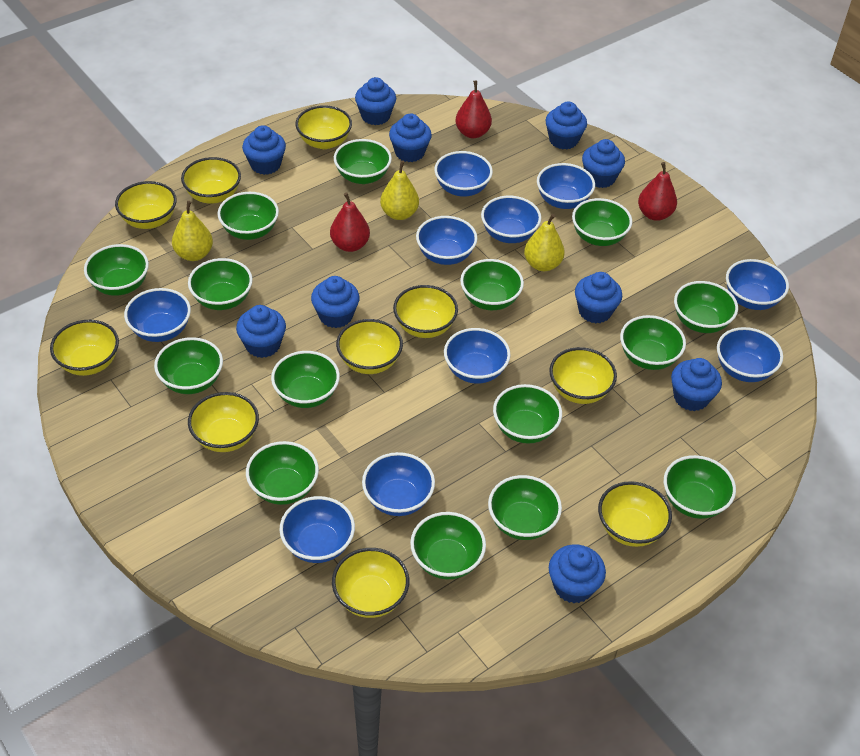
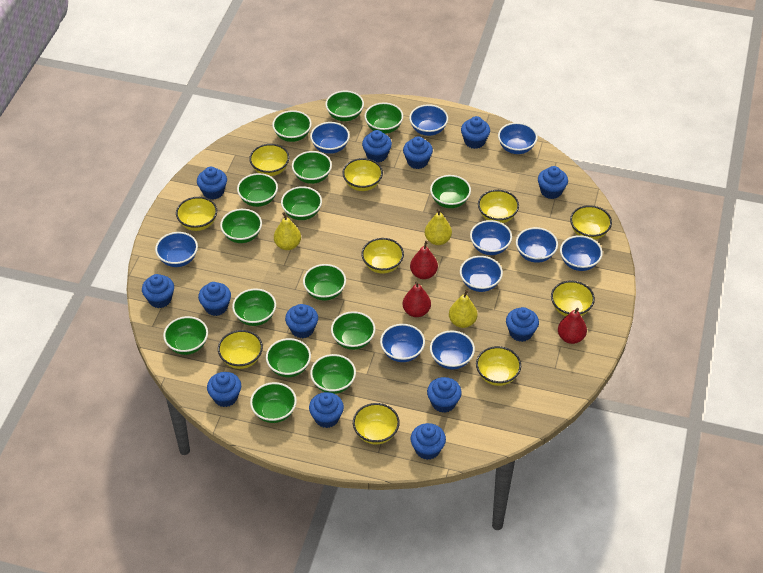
blue cupcake: 10 -> 13

